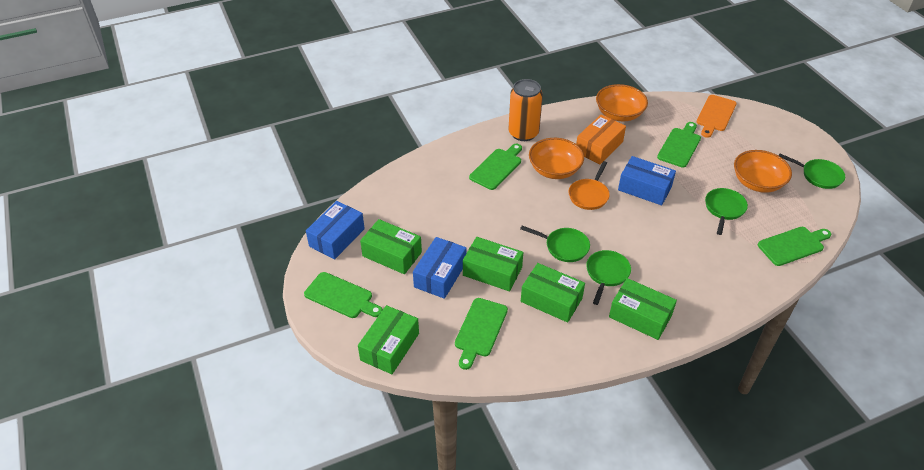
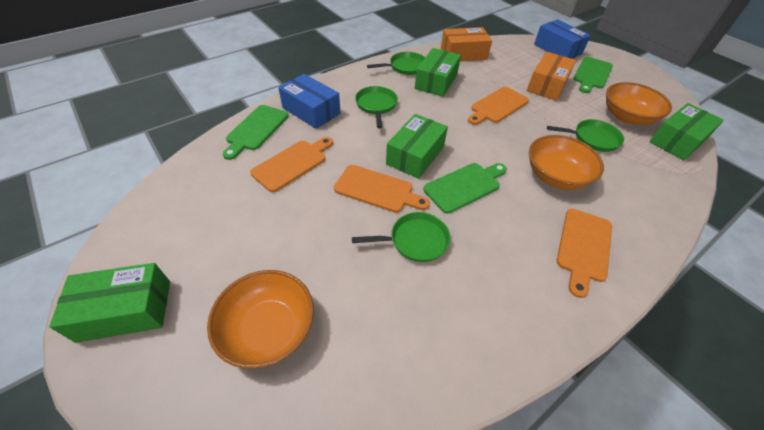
blue box: 3 -> 2
green box: 5 -> 4
green cutting board: 5 -> 3
orange box: 1 -> 2
orange can: 1 -> 0
orange cutting board: 1 -> 4
orange pan: 1 -> 0

